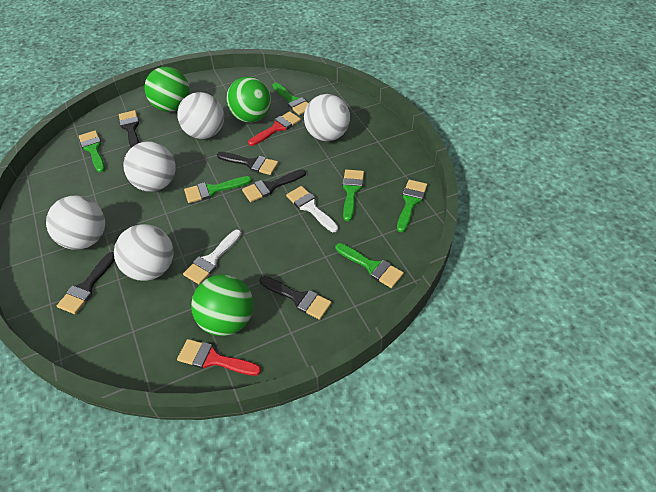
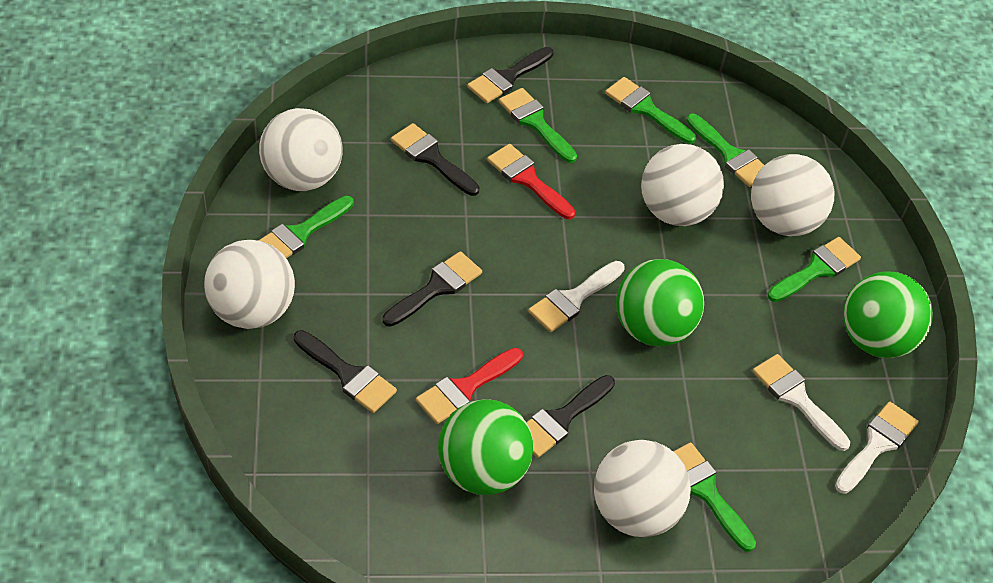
white brush: 2 -> 3

